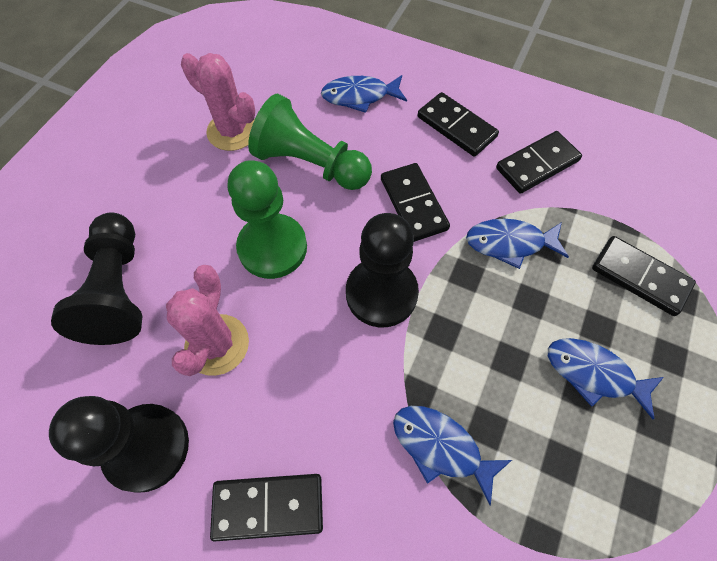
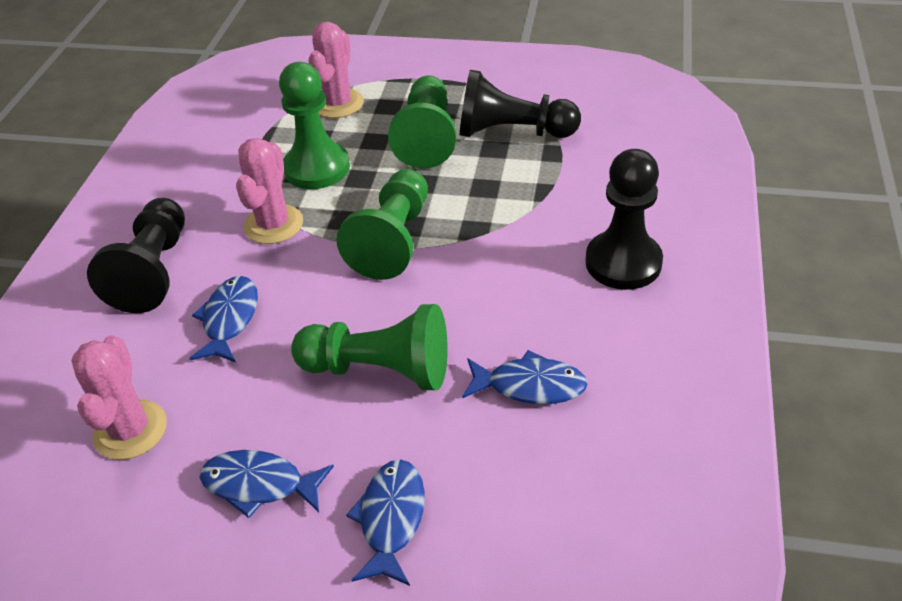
black domino: 5 -> 0
green pawn: 2 -> 4
pink cactus: 2 -> 3

